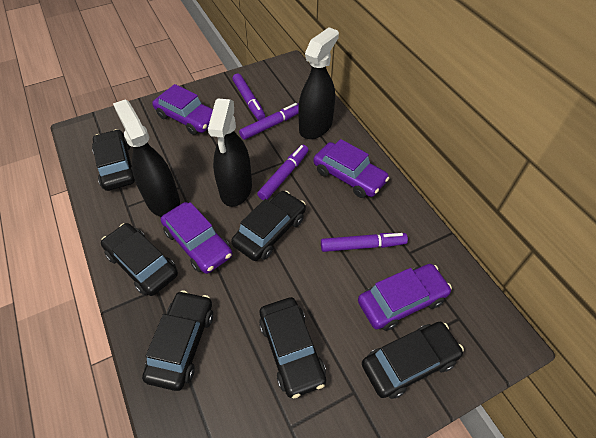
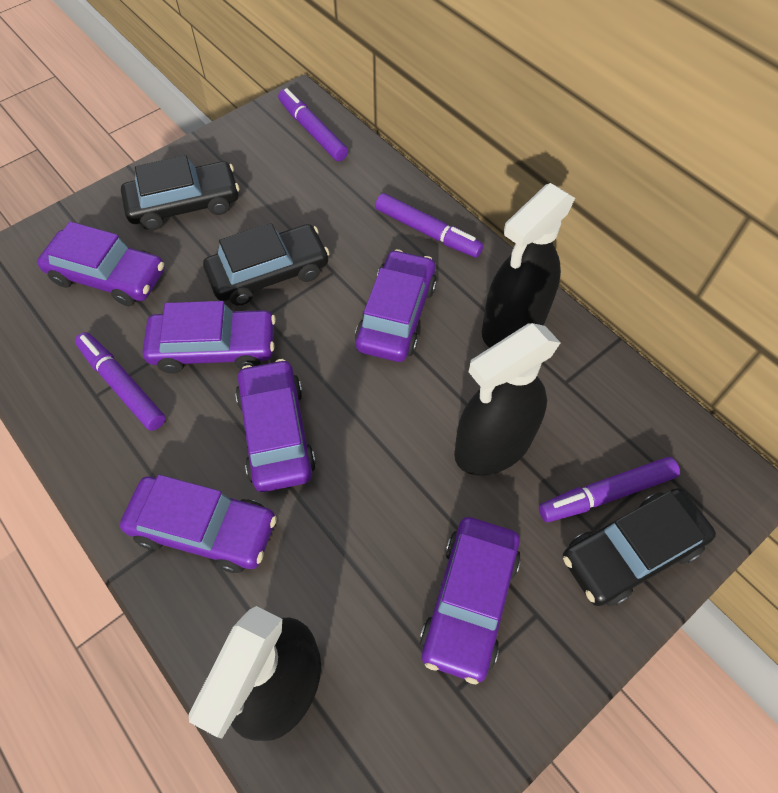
black car: 6 -> 3
purple car: 4 -> 6

